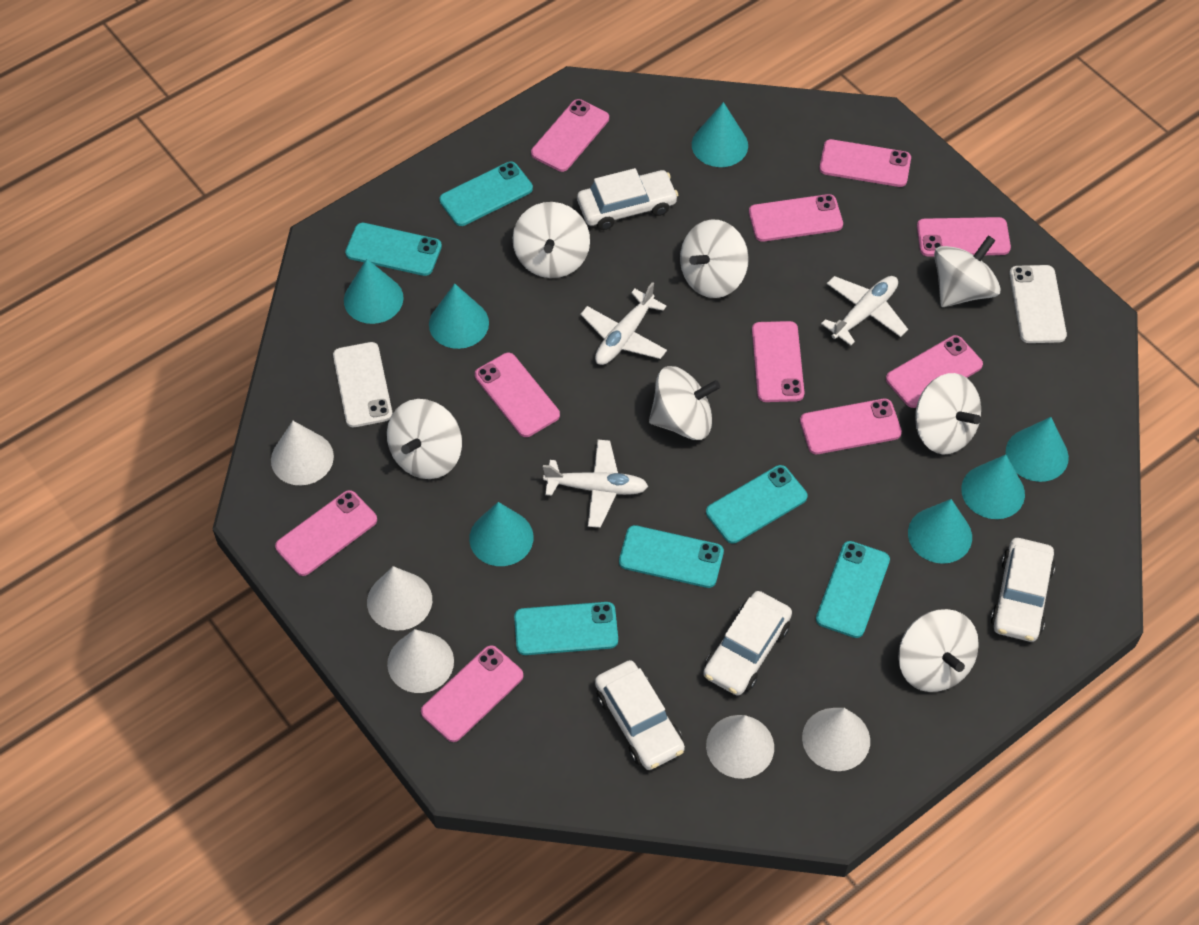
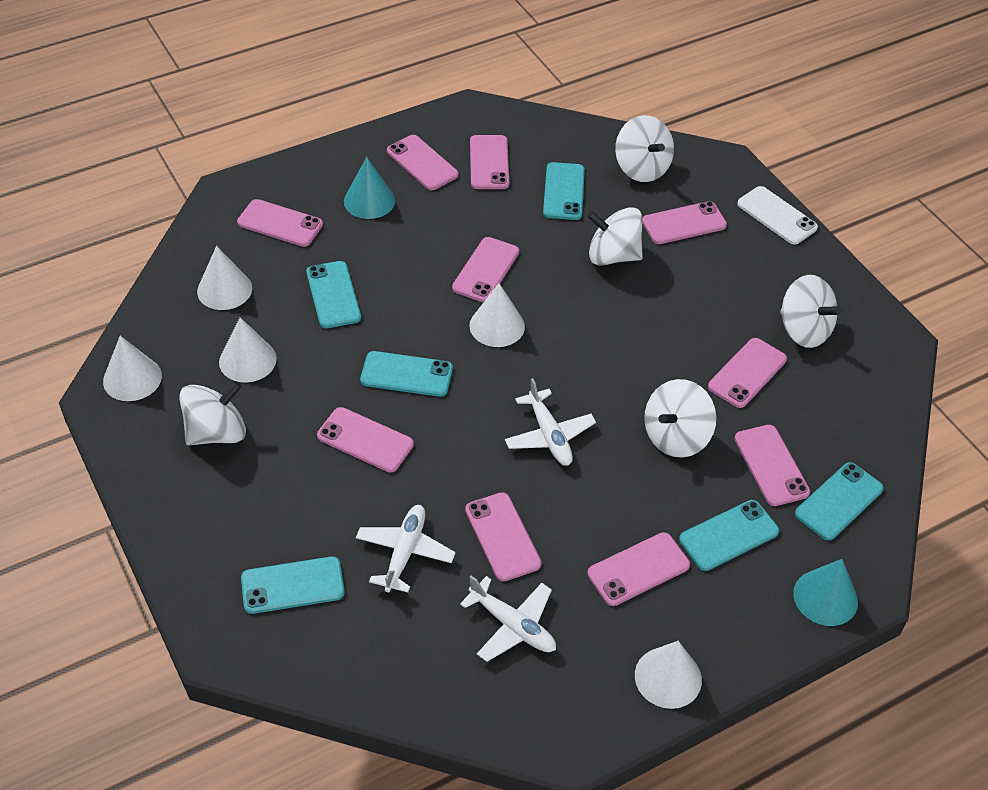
turquoise cone: 7 -> 2
white car: 4 -> 0
white phone: 2 -> 1
white spinning top: 7 -> 5

